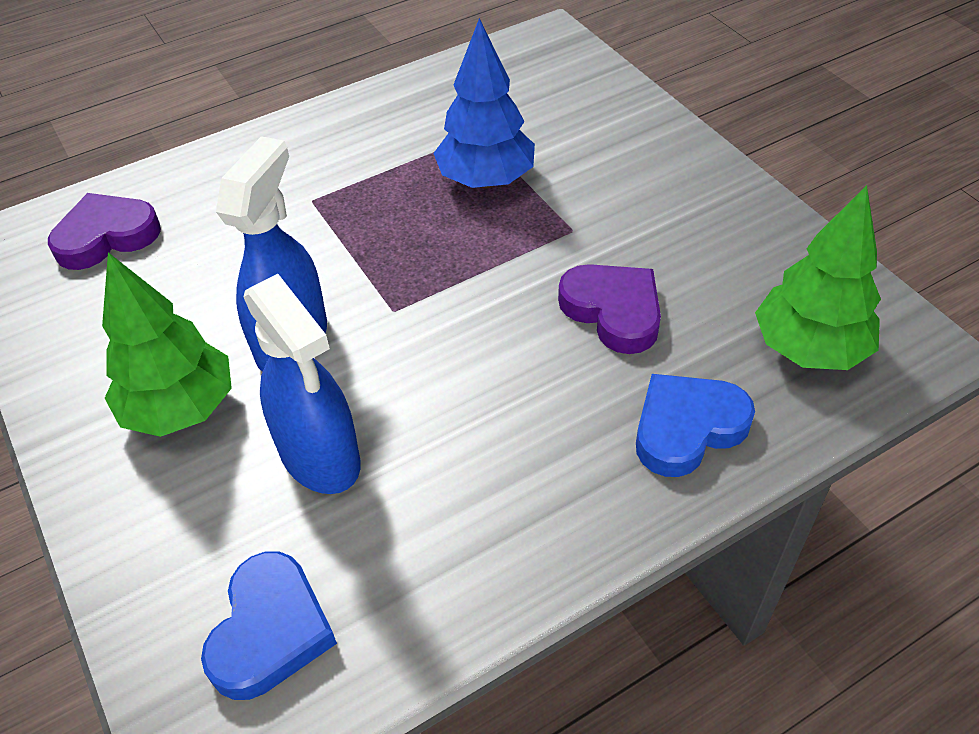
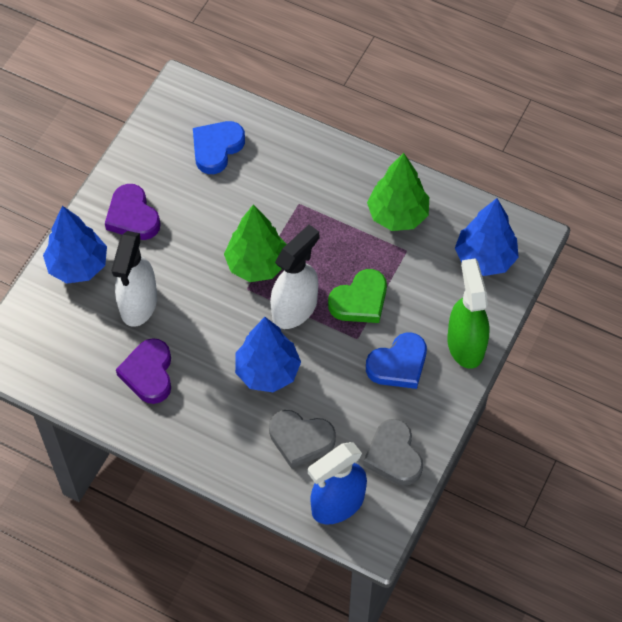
blue spray bottle: 2 -> 1
blue tree: 1 -> 3
green heart: 0 -> 1
green spray bottle: 0 -> 1
grey heart: 0 -> 2
white spray bottle: 0 -> 2

